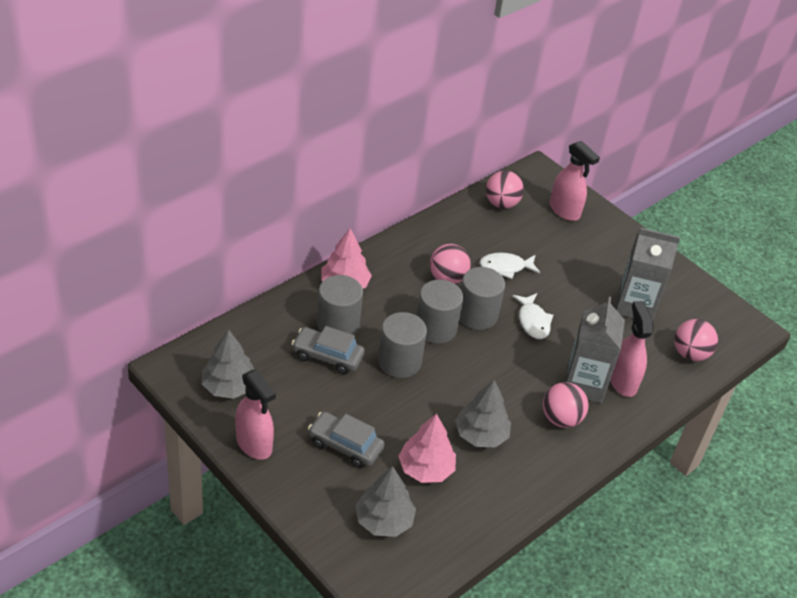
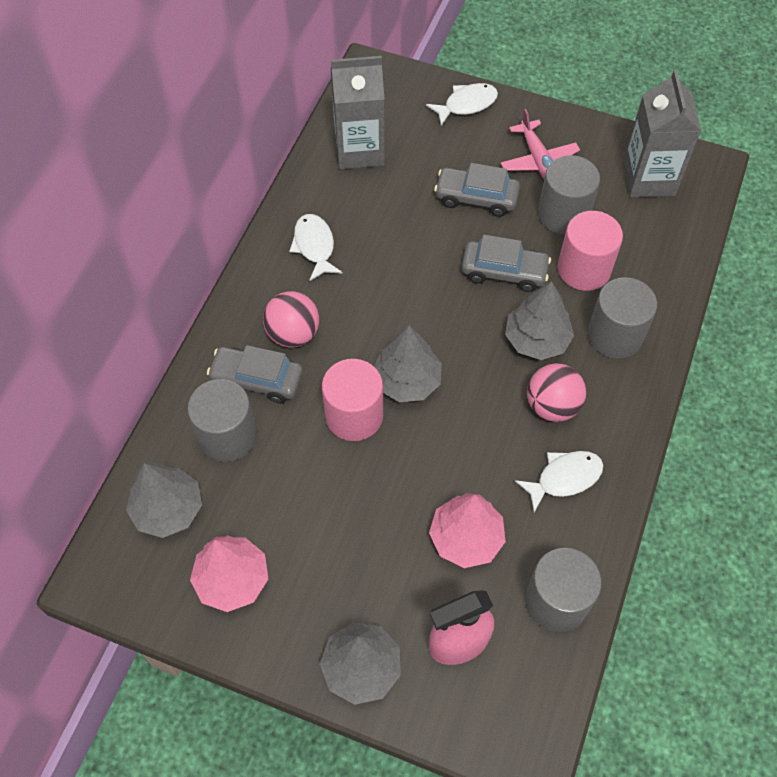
grey car: 2 -> 3
grey tree: 3 -> 4
pink ball: 4 -> 2
pink cylinder: 0 -> 2
pink plane: 0 -> 1
pink spray bottle: 3 -> 1
white fish: 2 -> 3

